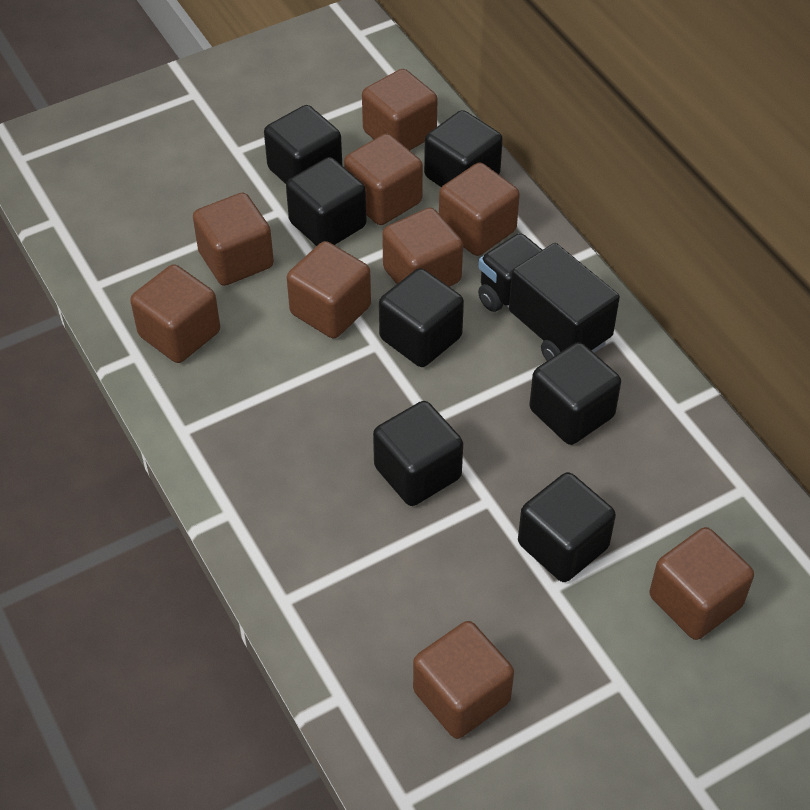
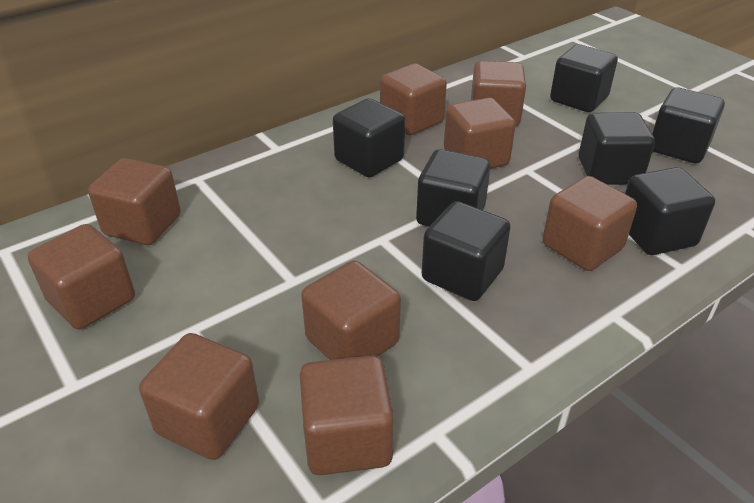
black truck: 1 -> 0

